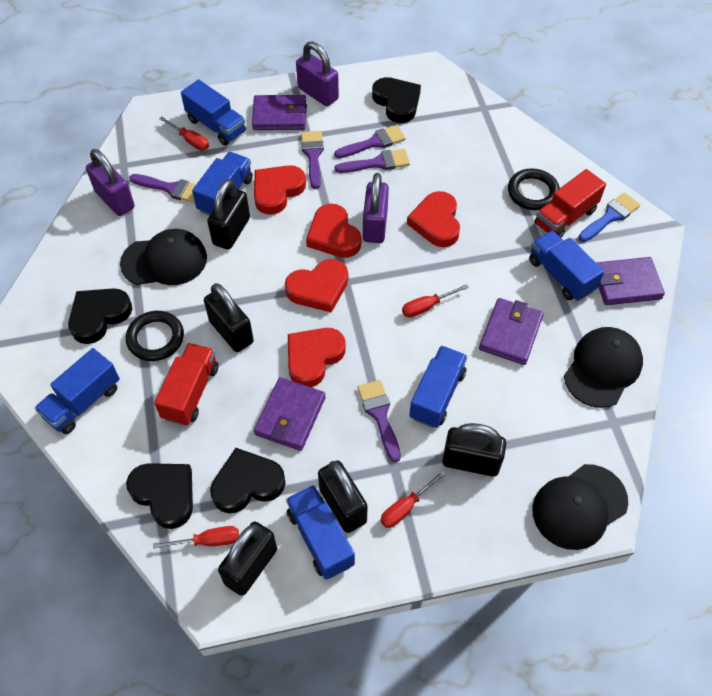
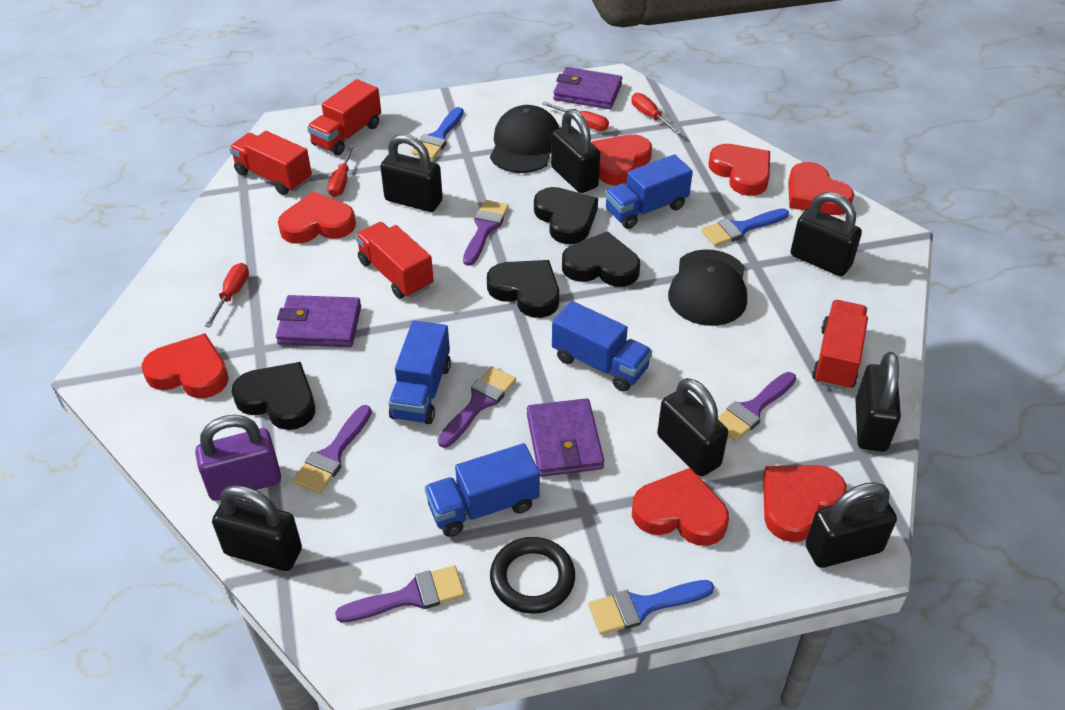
black cap: 3 -> 2
black padlock: 5 -> 7
black ring: 2 -> 1
blue brush: 1 -> 3
blue truck: 6 -> 4
purple padlock: 3 -> 1
purple wallet: 4 -> 3
red heart: 5 -> 7
red truck: 2 -> 4

